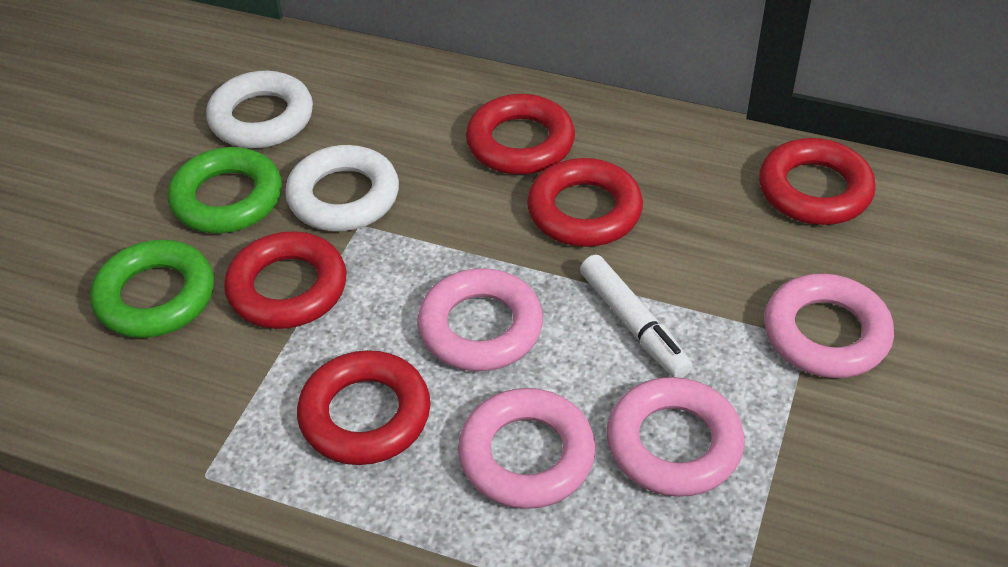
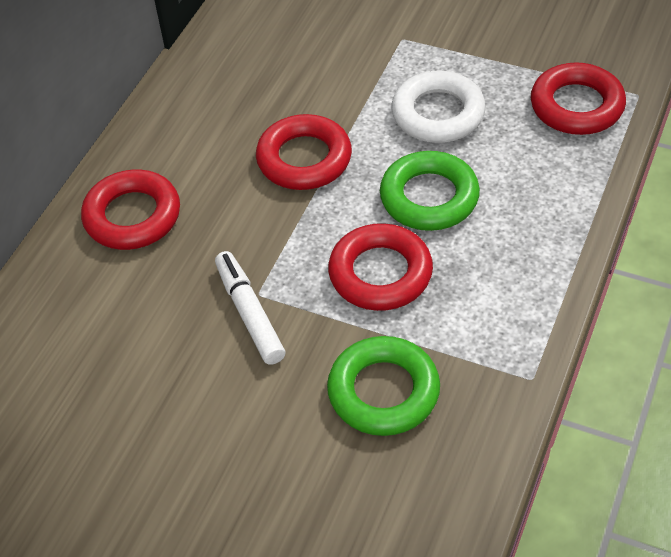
pink ring: 4 -> 0
red ring: 5 -> 4
white ring: 2 -> 1

